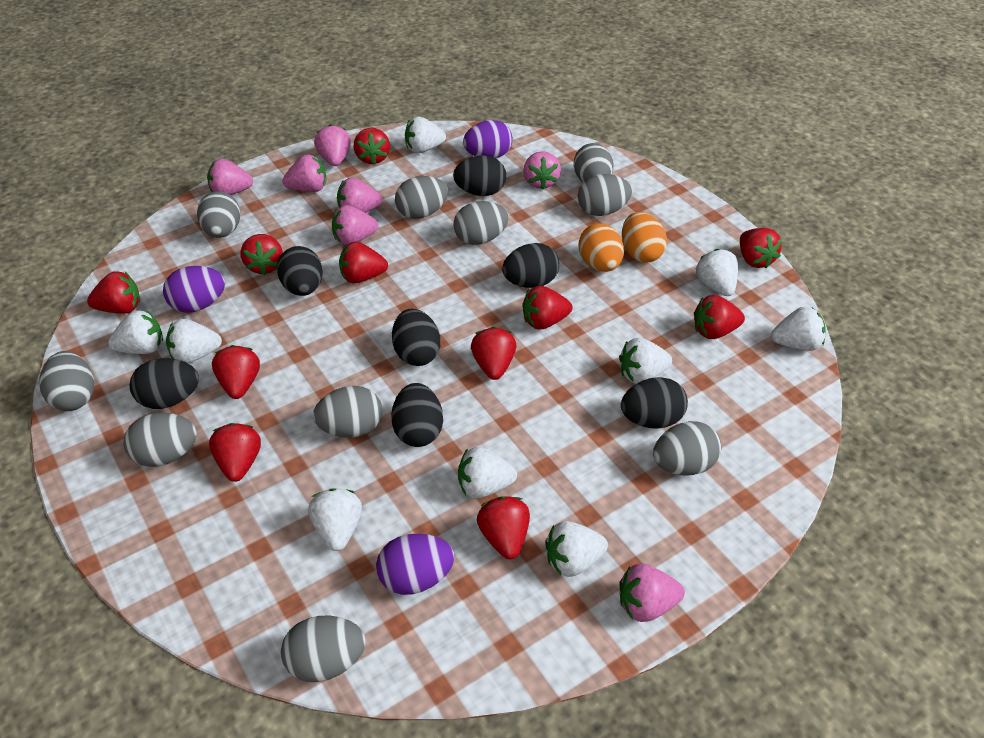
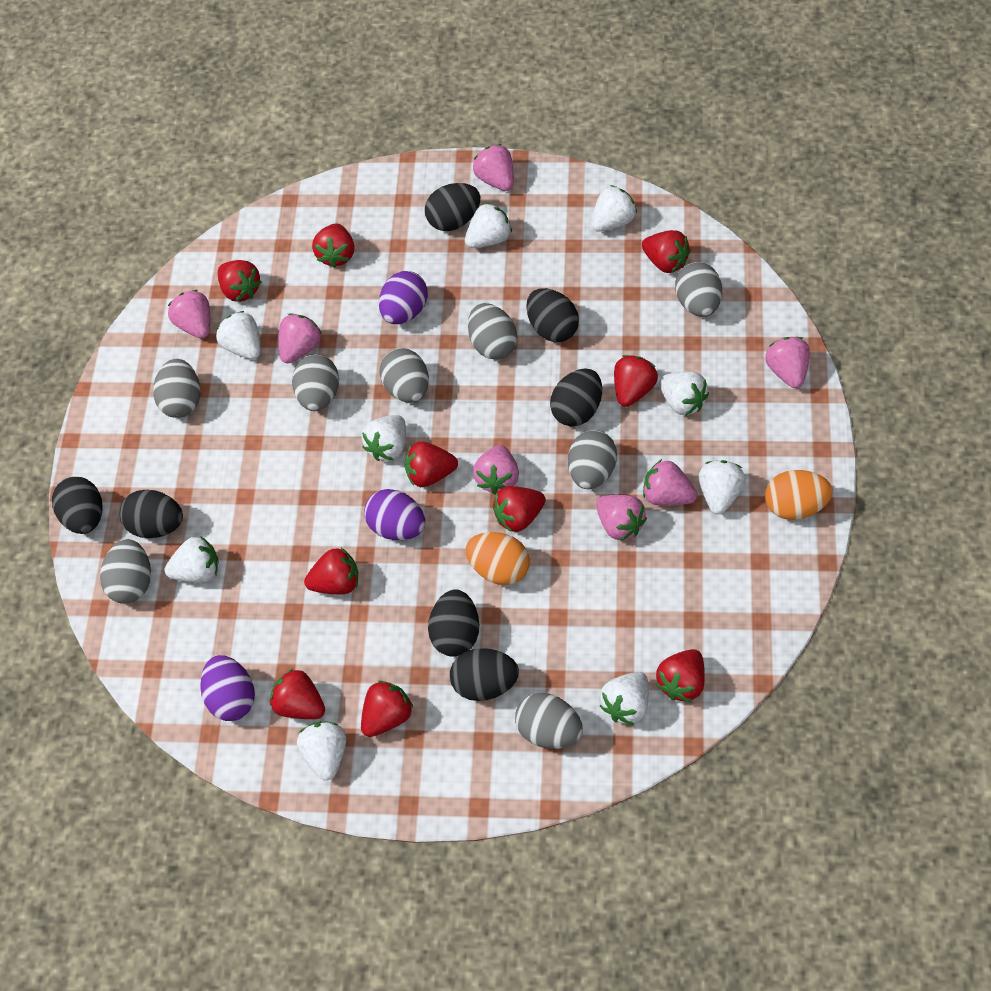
grey egg: 10 -> 8
red strawberry: 11 -> 10

